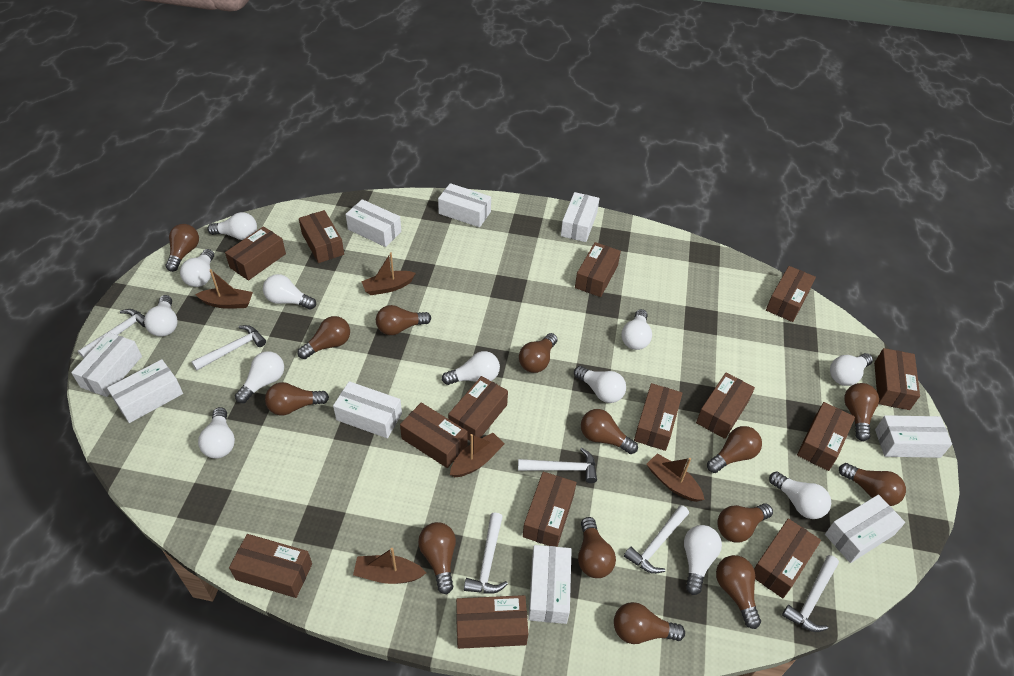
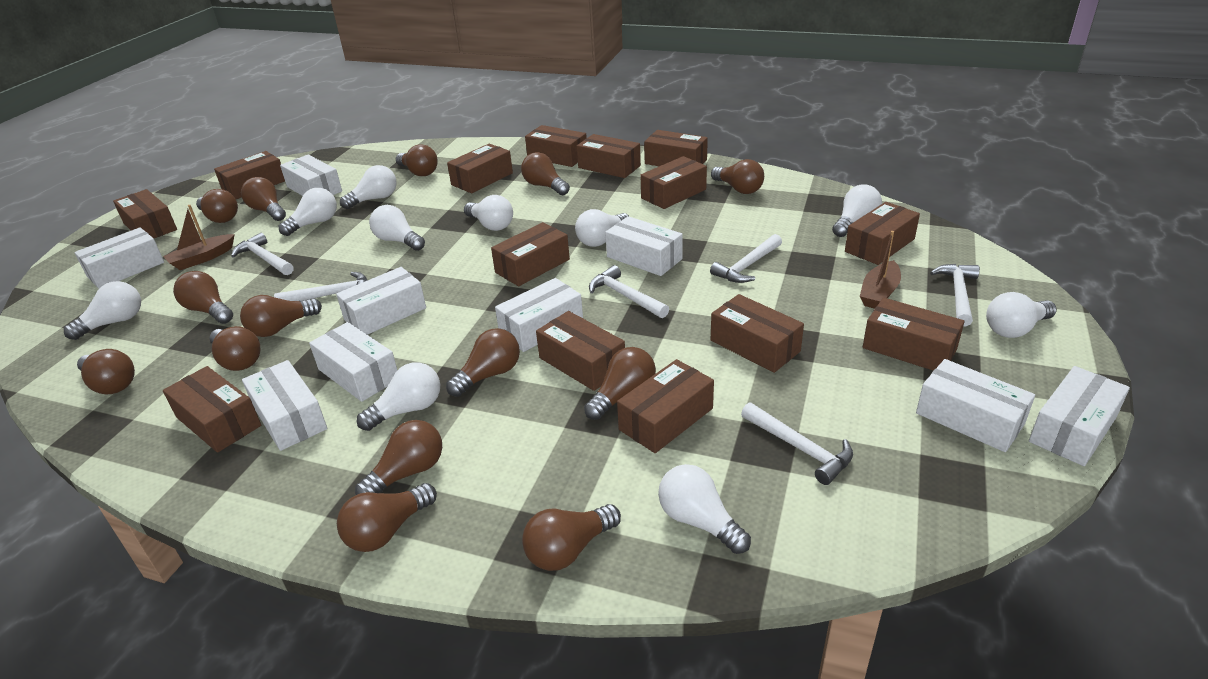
brown boat: 5 -> 2
white light bulb: 12 -> 10

